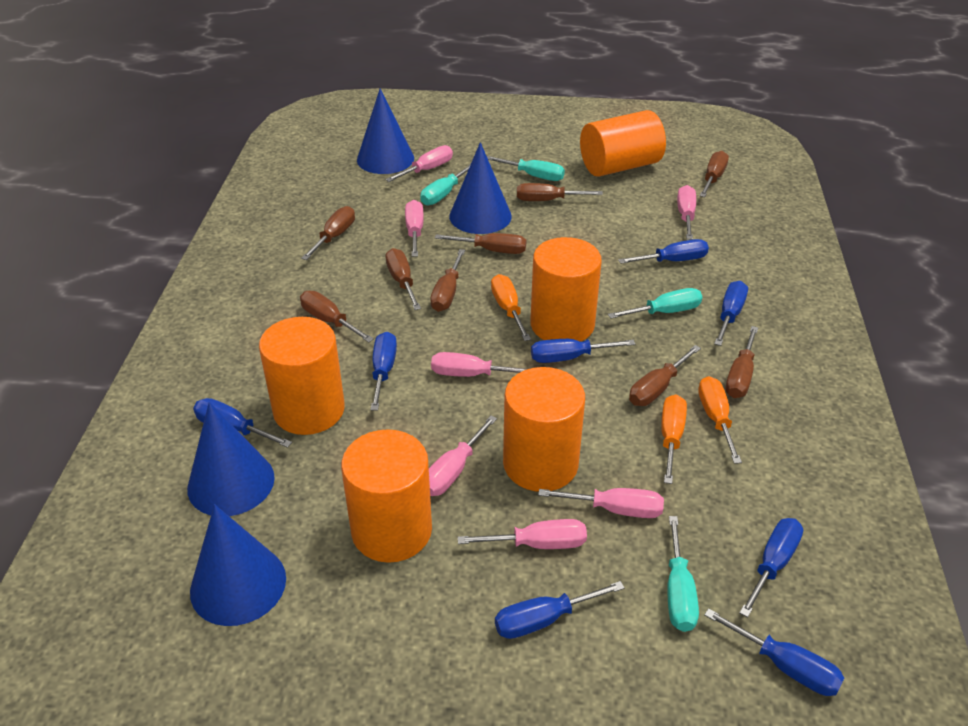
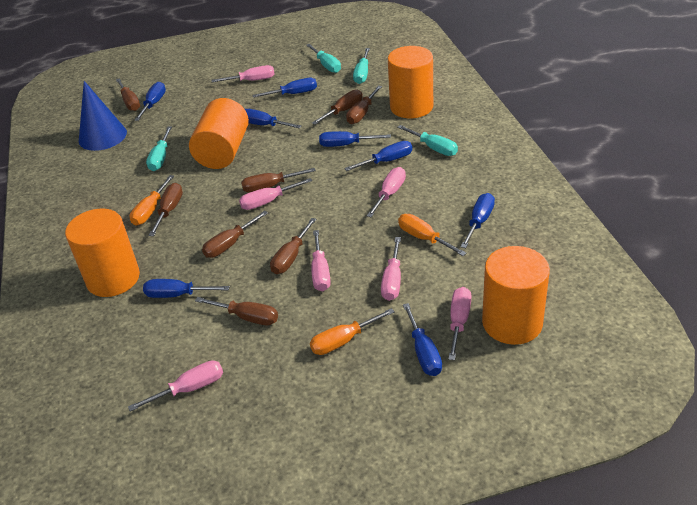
blue cone: 4 -> 1
brown screwdriver: 9 -> 8
orange cylinder: 5 -> 4

